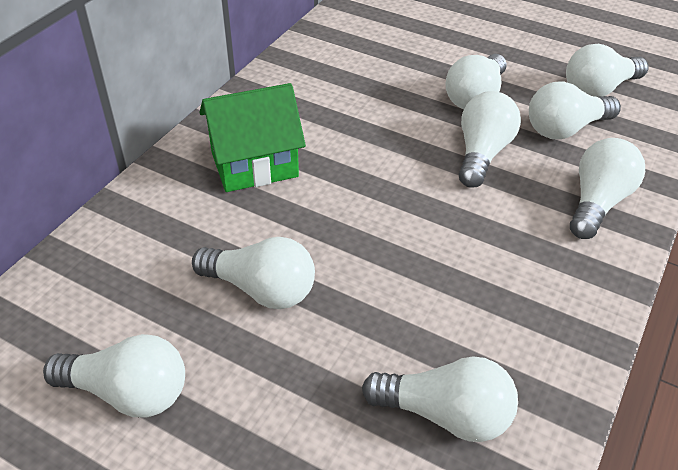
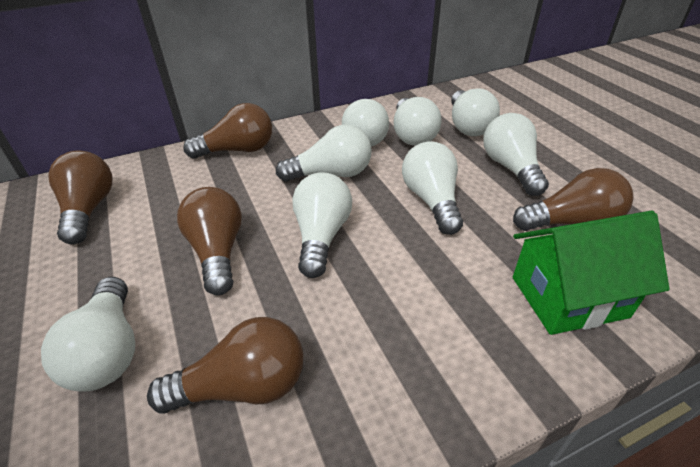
brown light bulb: 0 -> 5

